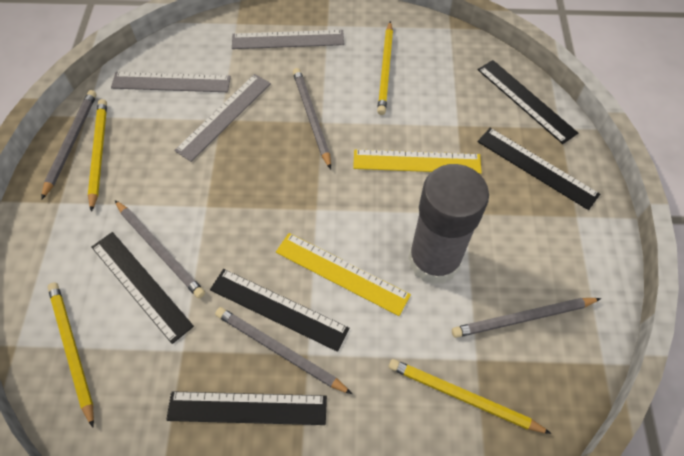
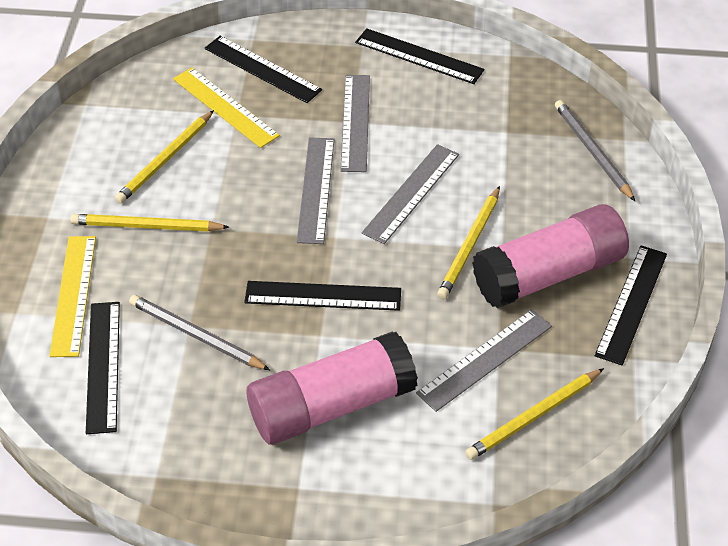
grey glue stick: 1 -> 0
grey pencil: 5 -> 2
grey ruler: 3 -> 4
pink glue stick: 0 -> 2

